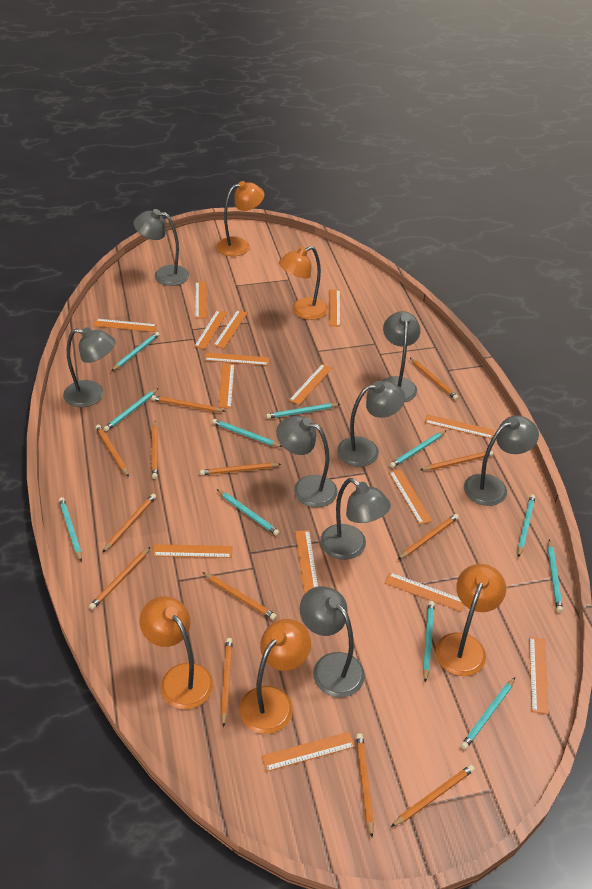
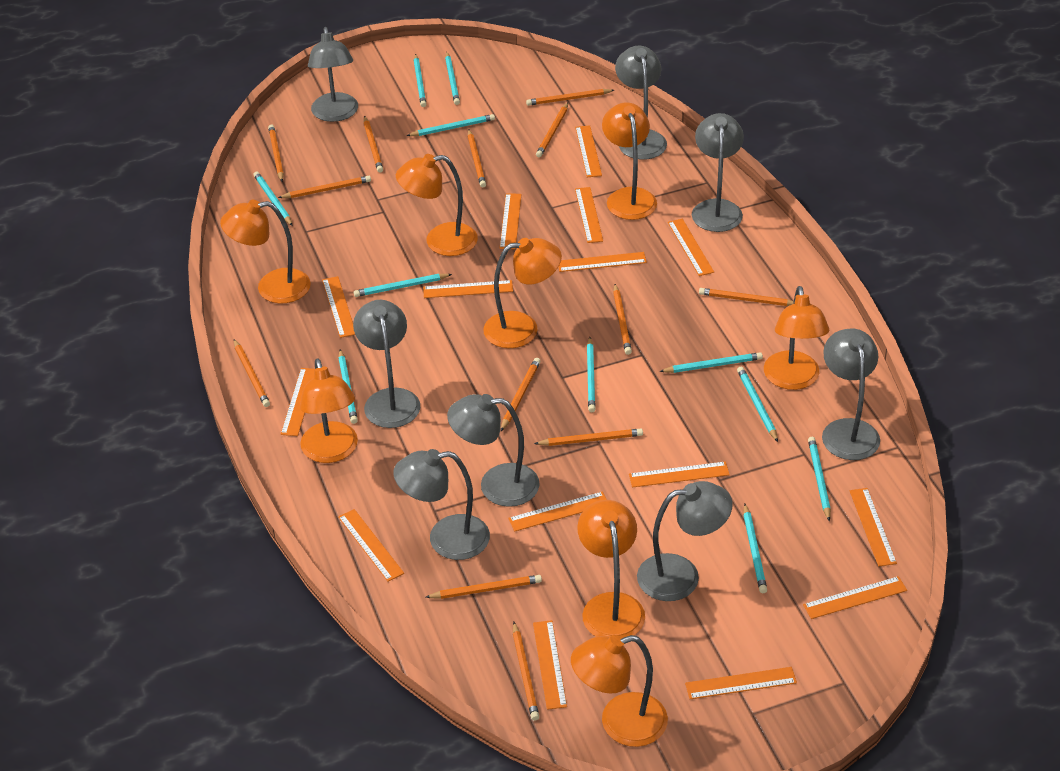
orange lamp: 5 -> 8

